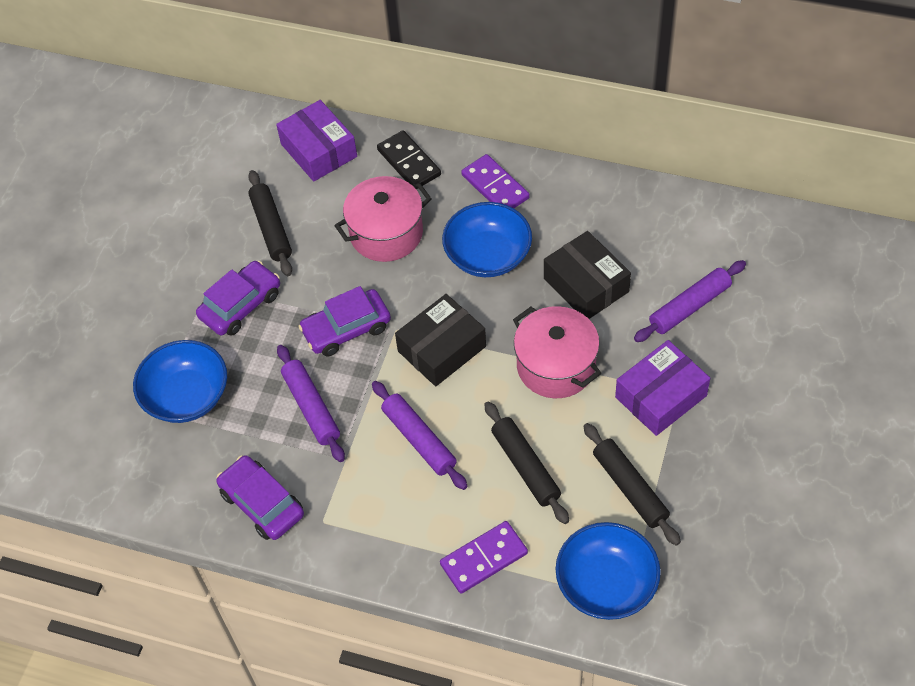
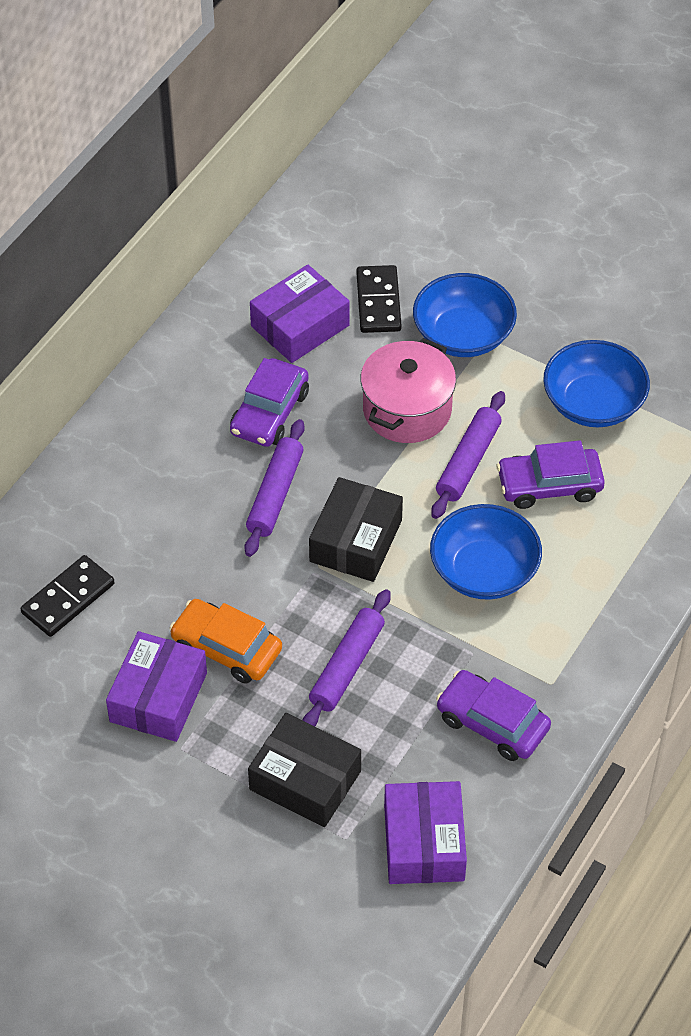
black domino: 1 -> 2
black rolling pin: 3 -> 0
orange car: 0 -> 1
pink pot: 2 -> 1
purple box: 2 -> 3
purple domino: 2 -> 0

